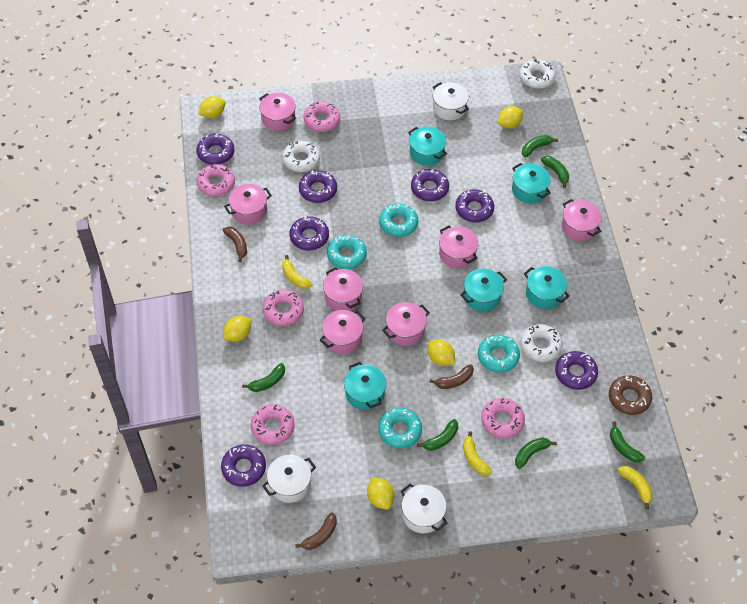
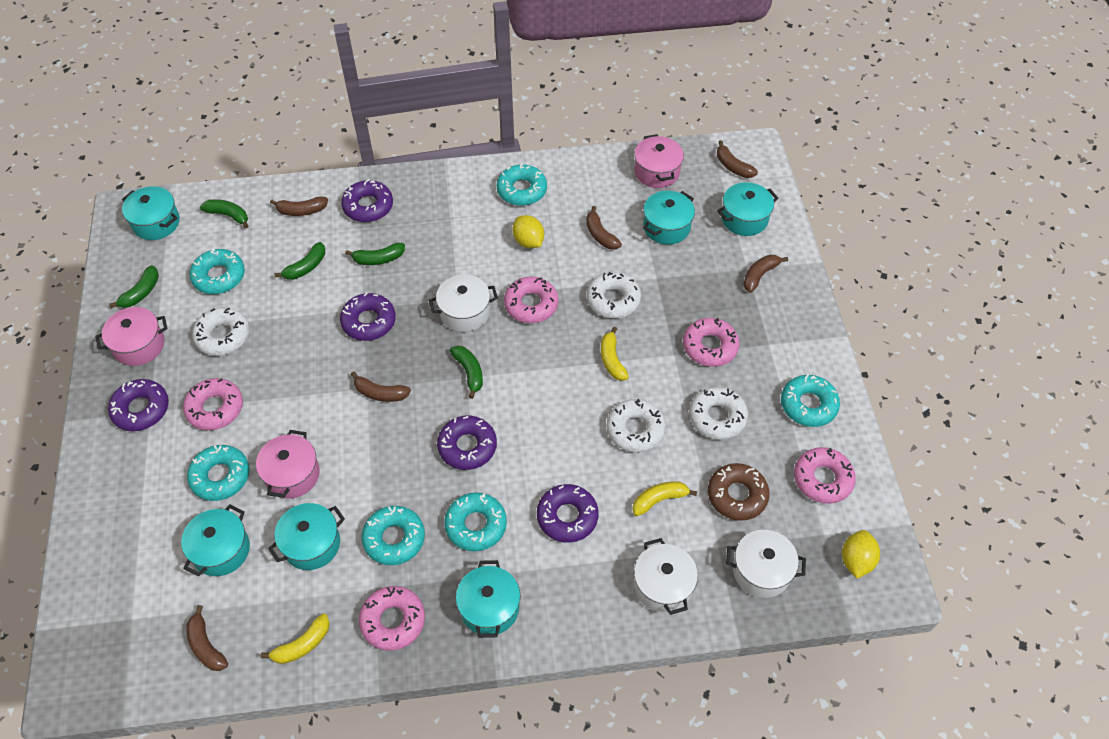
brown banana: 3 -> 6
green banana: 6 -> 5
pink pot: 7 -> 3
purple donut: 7 -> 5
turquoise donut: 4 -> 6
turquoise pot: 5 -> 6
white donut: 3 -> 4
yellow lemon: 5 -> 2

